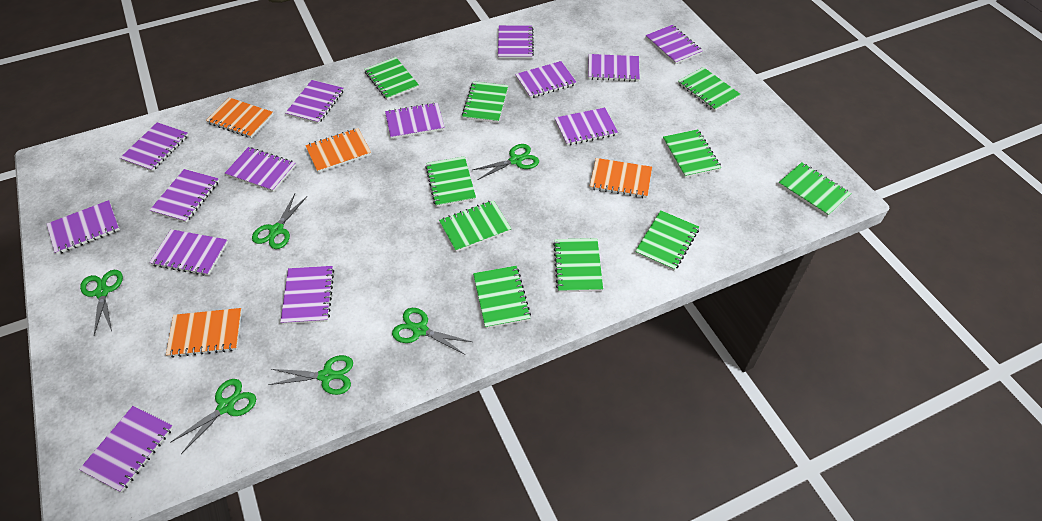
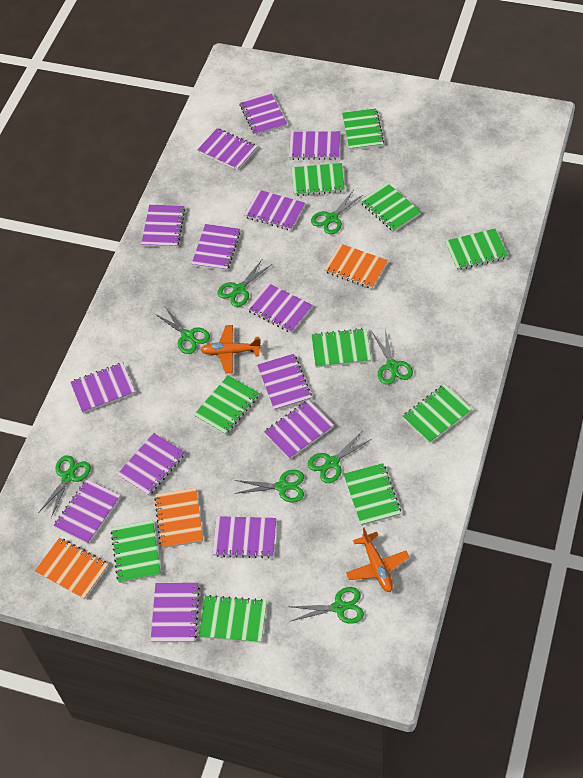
green scissors: 6 -> 8
orange notebook: 4 -> 3
orange plane: 0 -> 2

